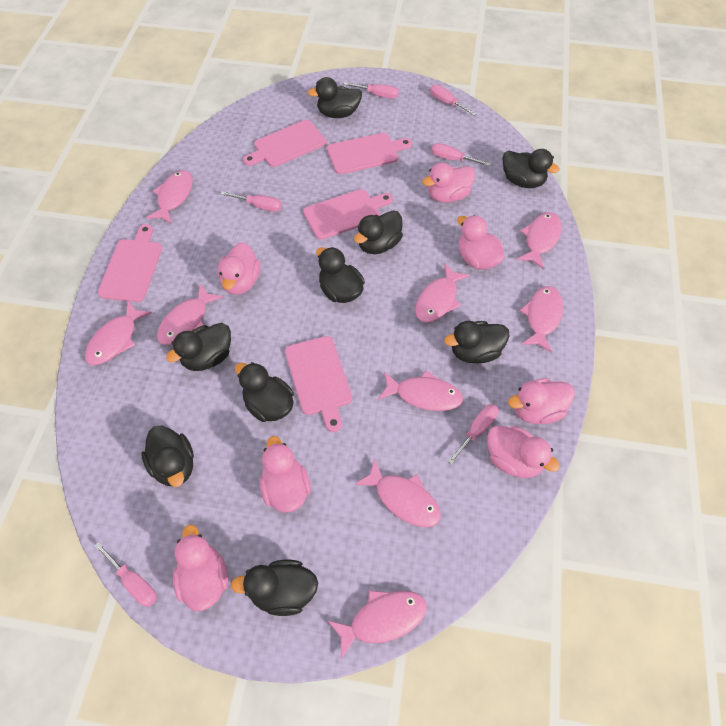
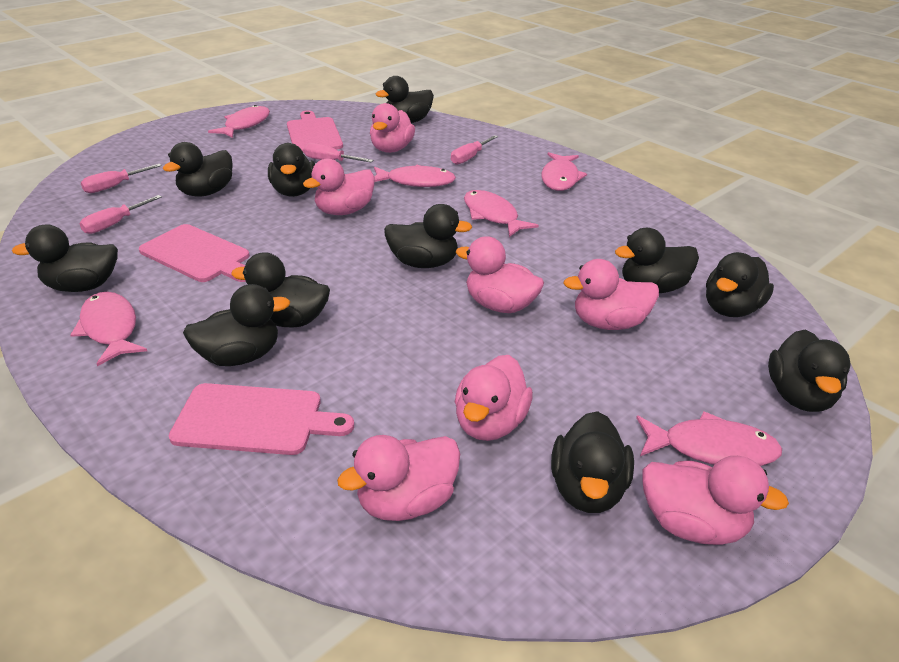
black duck: 9 -> 11
pink cutting board: 5 -> 3
pink fish: 9 -> 6
pink screwdriver: 6 -> 4

